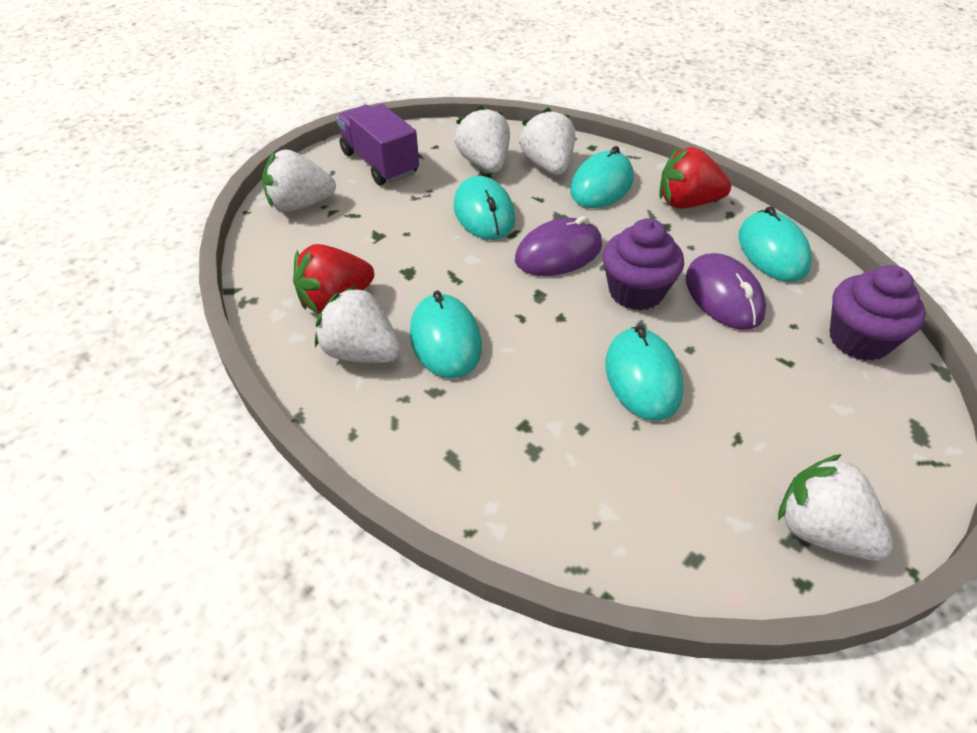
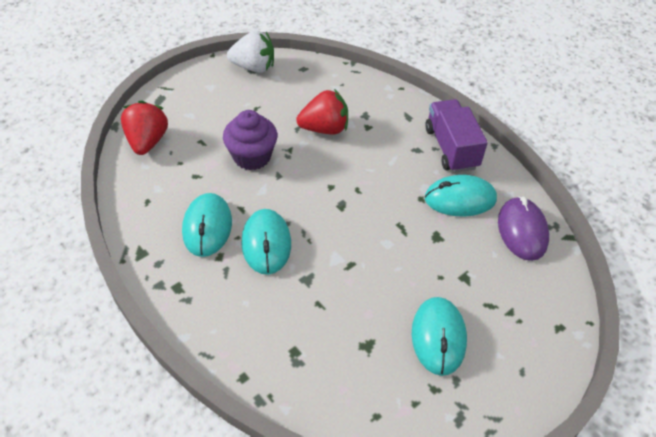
purple cupcake: 2 -> 1
purple mouse: 2 -> 1
turquoise mouse: 5 -> 4
white strawberry: 5 -> 1

